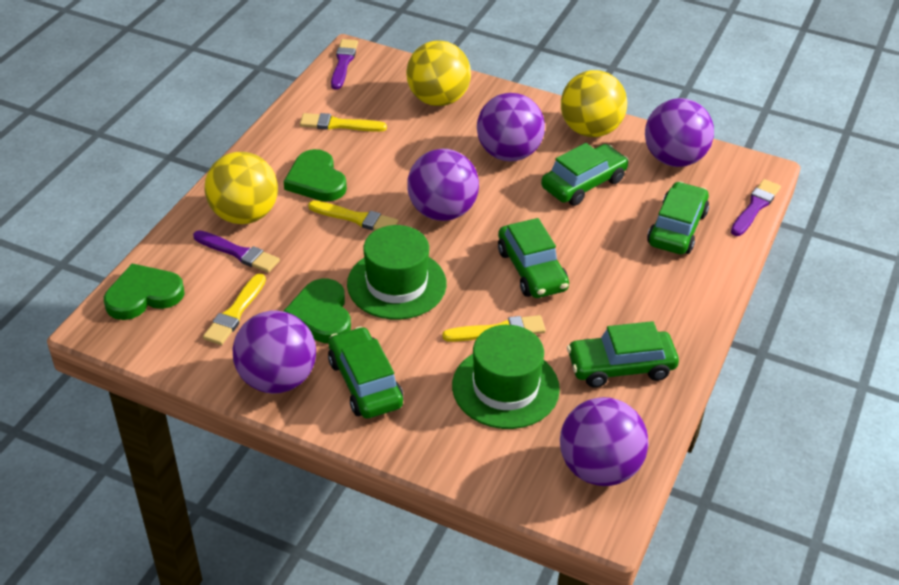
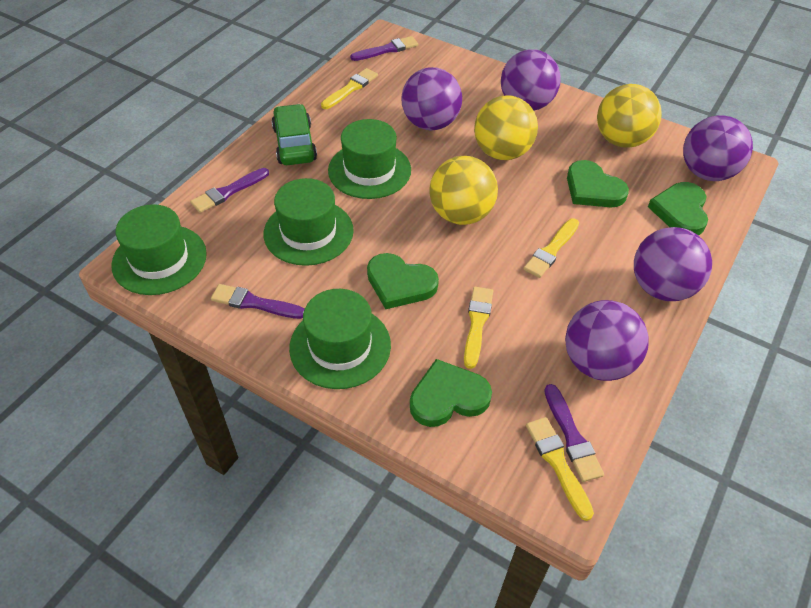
green car: 5 -> 1
green hat: 2 -> 4
green heart: 3 -> 4
purple brush: 3 -> 4

